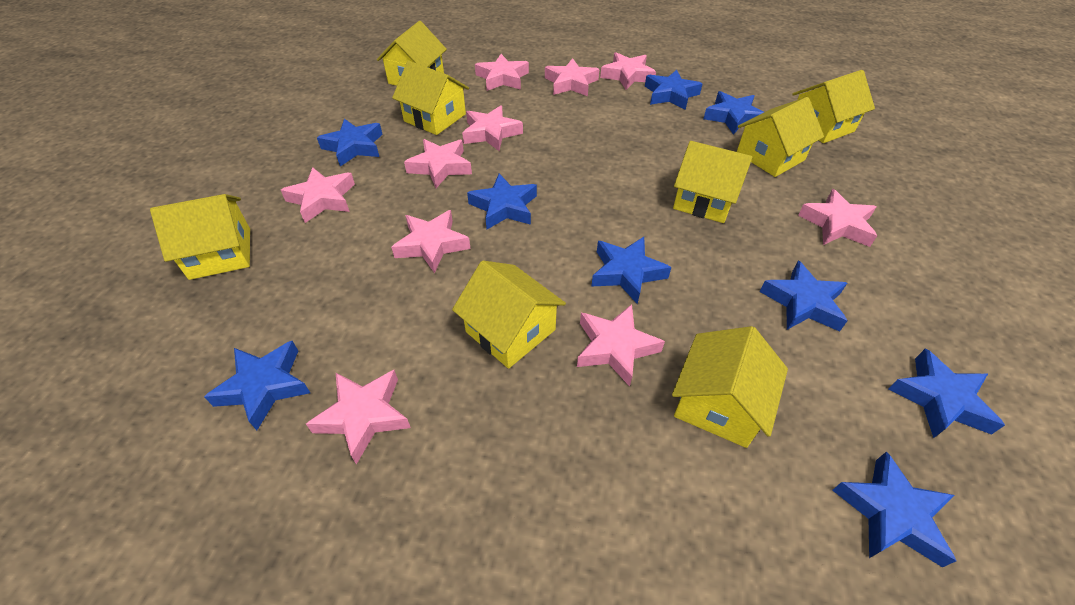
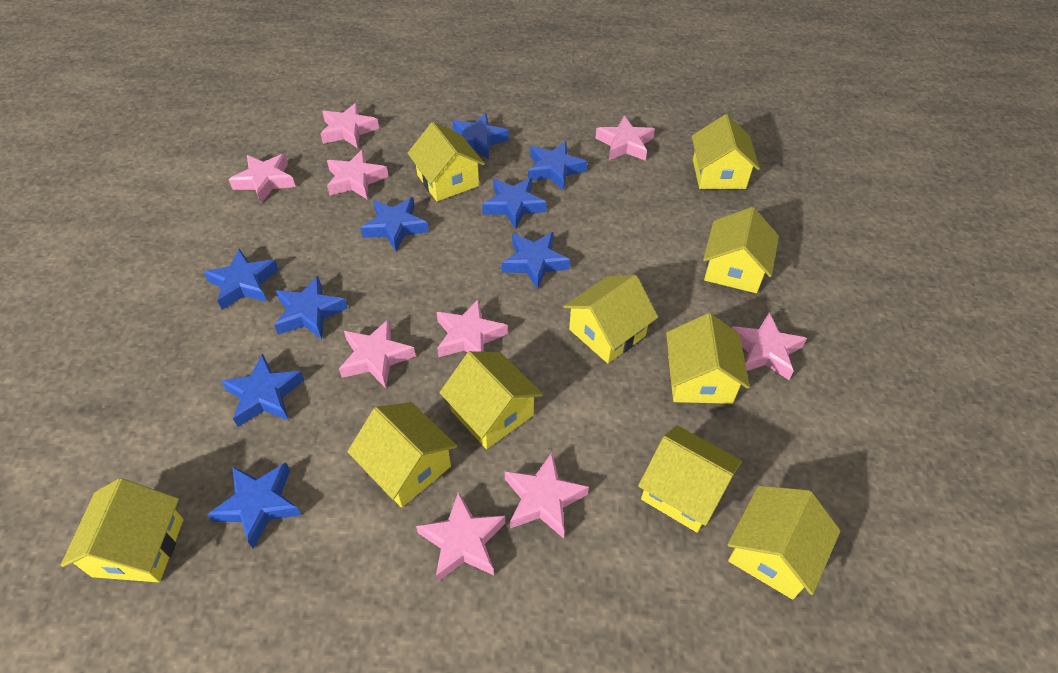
pink star: 10 -> 9
yellow house: 8 -> 10

